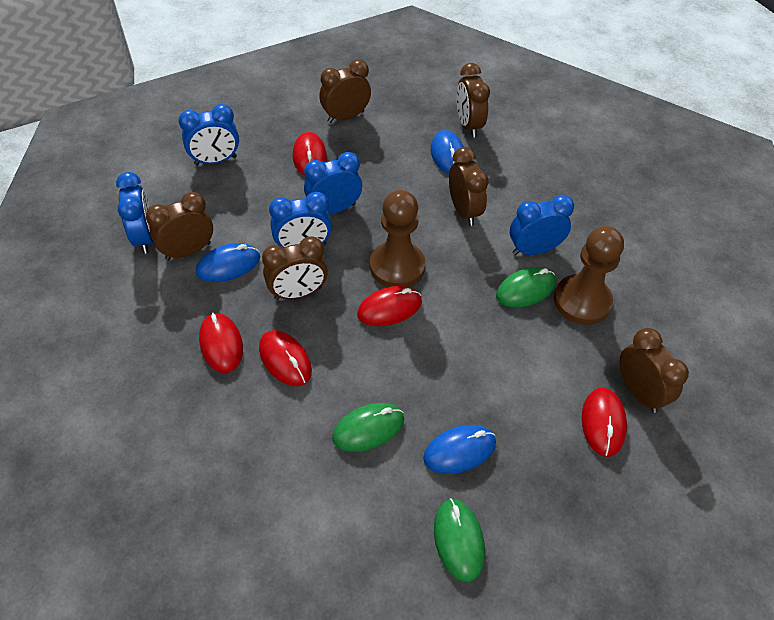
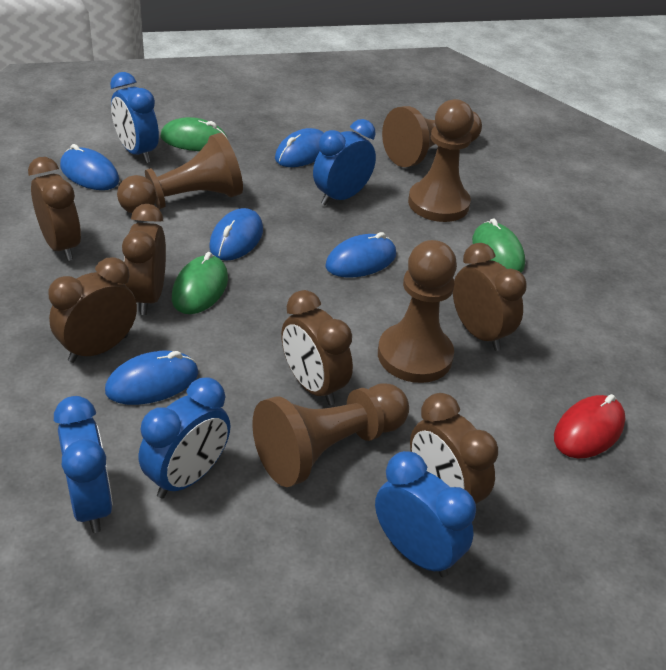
blue mouse: 3 -> 5
brown pawn: 2 -> 5
red mouse: 5 -> 1

